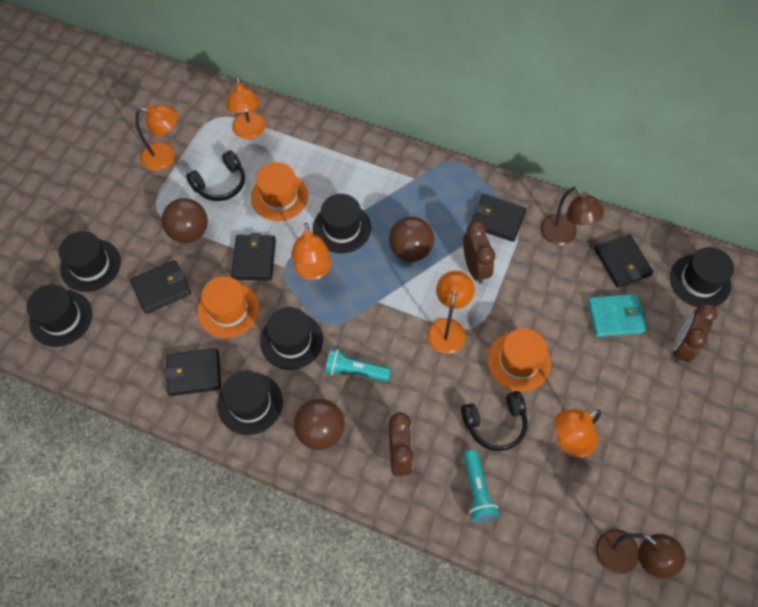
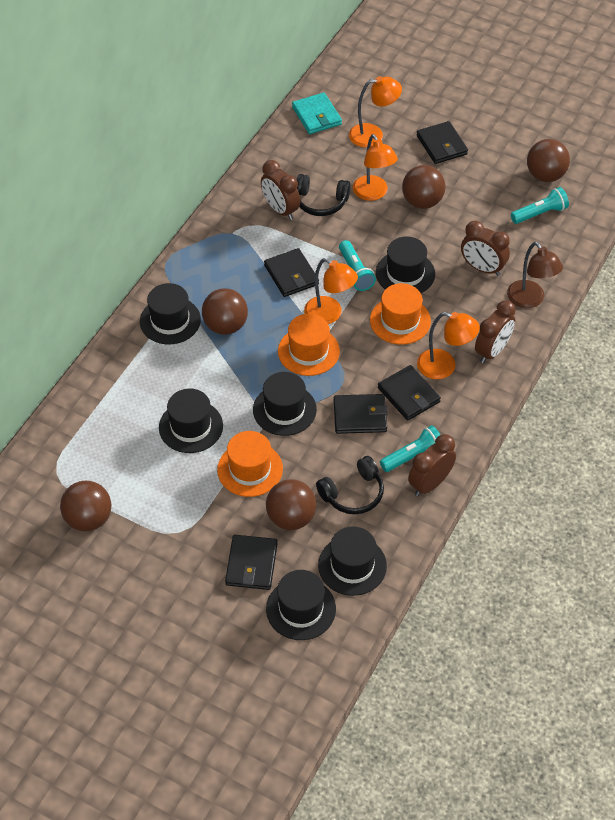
brown ball: 3 -> 5
brown clock: 3 -> 4
brown lamp: 2 -> 1
orange lamp: 5 -> 4
turquoise flashlight: 2 -> 3

